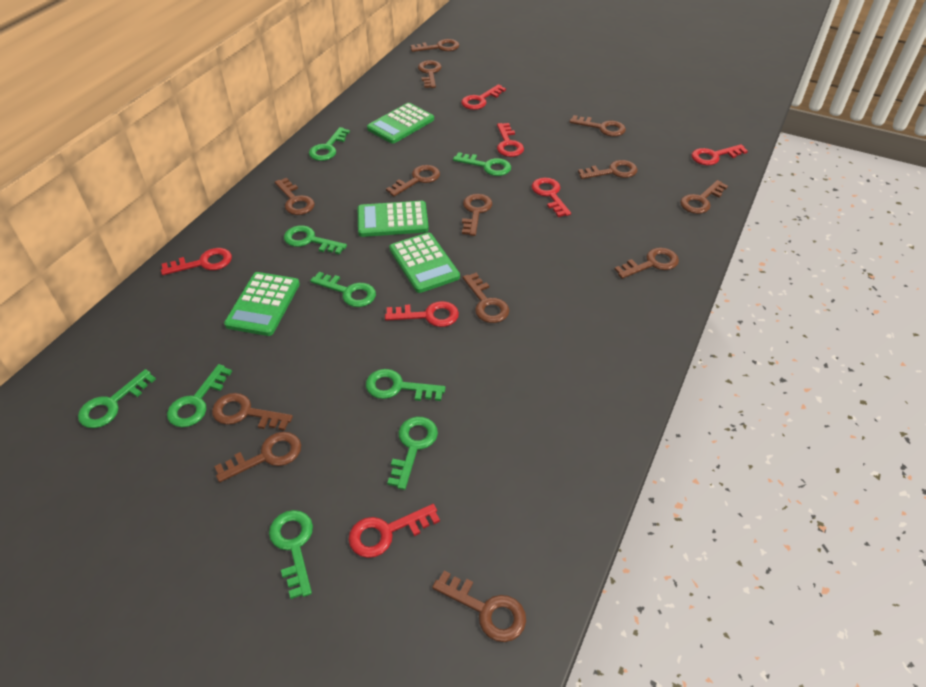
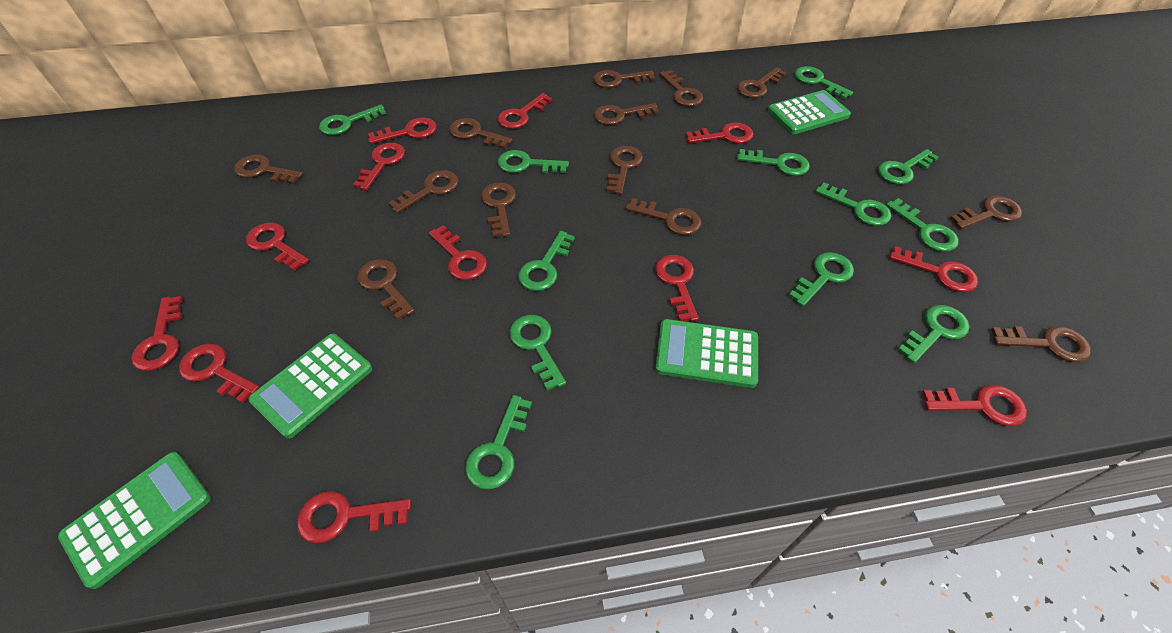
green key: 9 -> 12
red key: 7 -> 12

